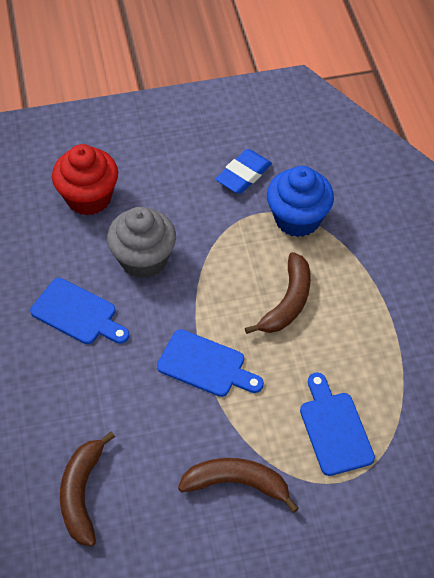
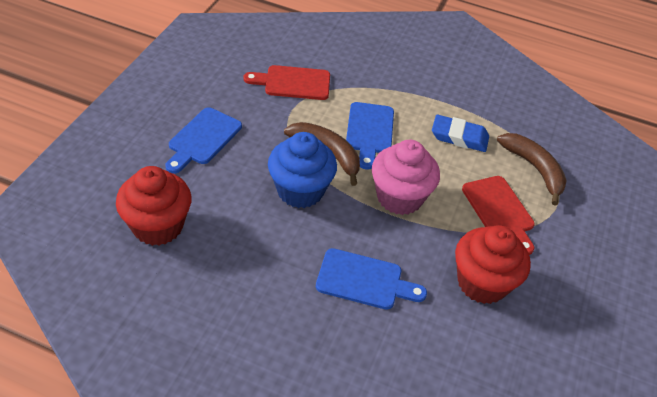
brown banana: 3 -> 2
grey cupcake: 1 -> 0
pink cupcake: 0 -> 1
red cupcake: 1 -> 2
red cutting board: 0 -> 2

